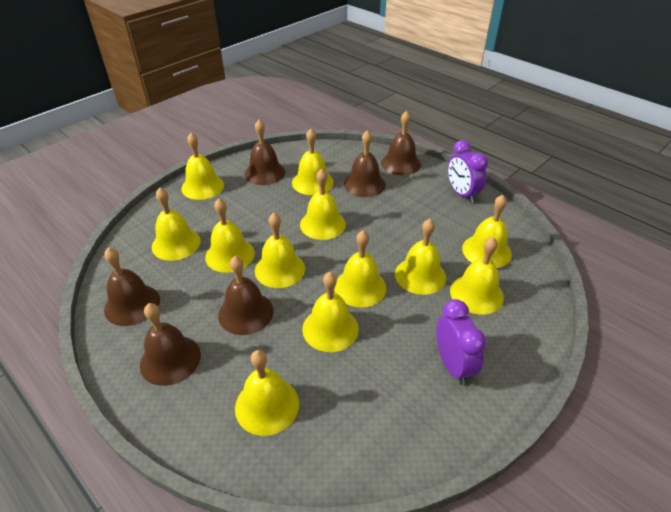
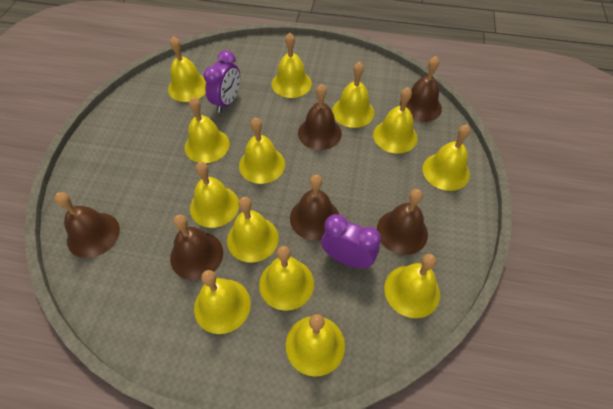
yellow bell: 12 -> 13

